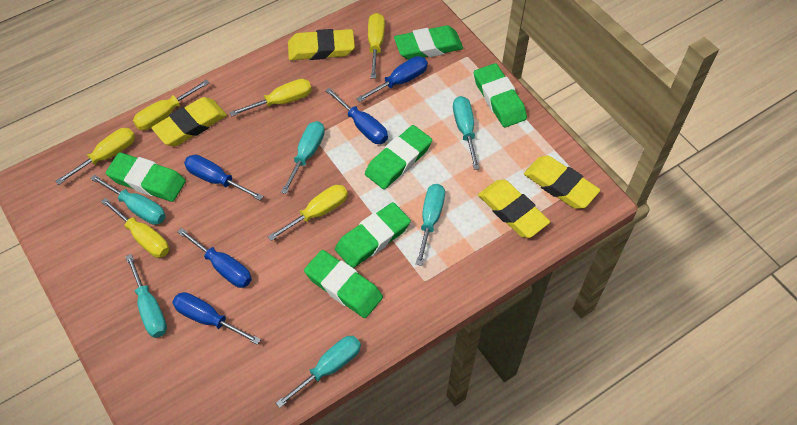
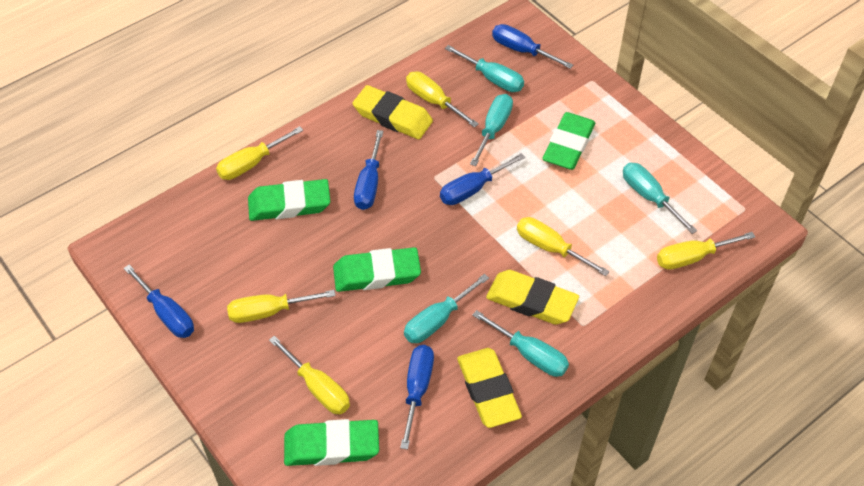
green eraser: 6 -> 4
turquoise screwdriver: 6 -> 5
yellow eraser: 4 -> 3

